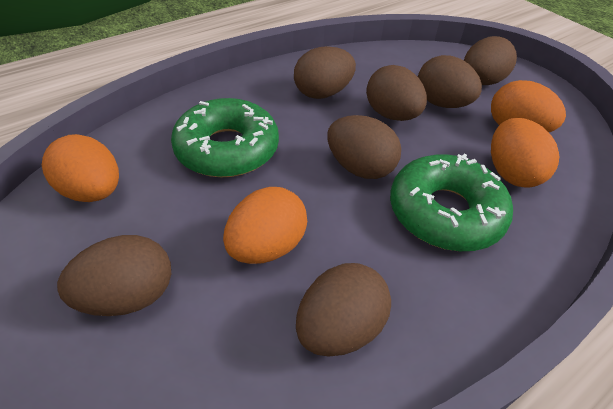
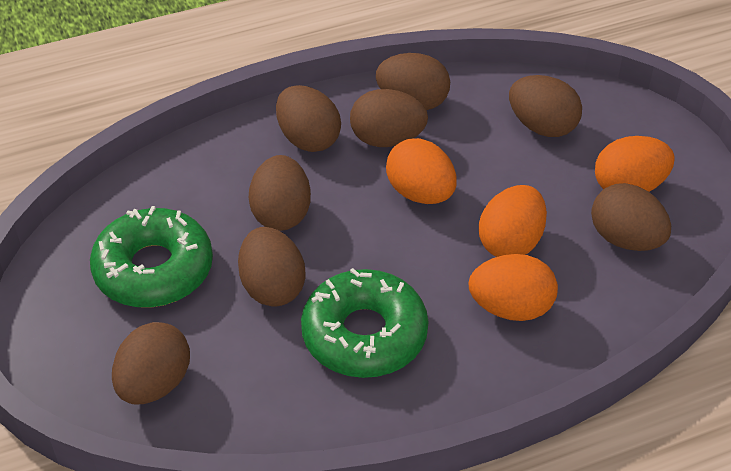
brown egg: 7 -> 8

